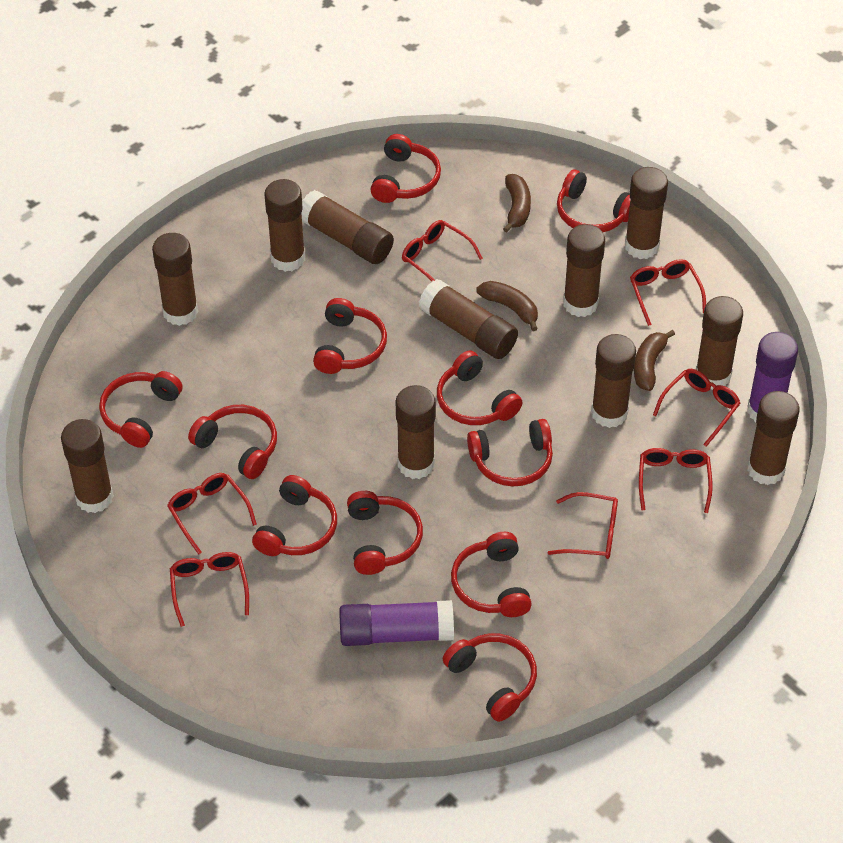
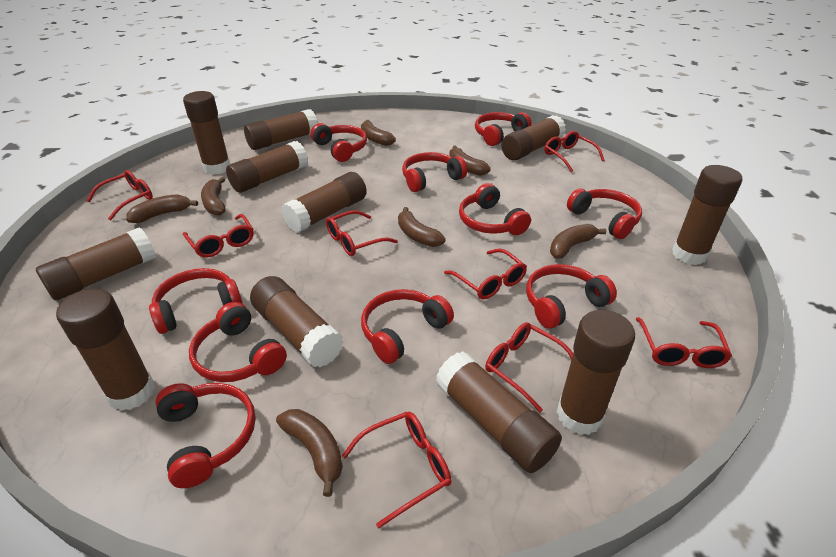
brown banana: 3 -> 7
purple glue stick: 2 -> 0
red glasses: 7 -> 8
red headphones: 11 -> 10

